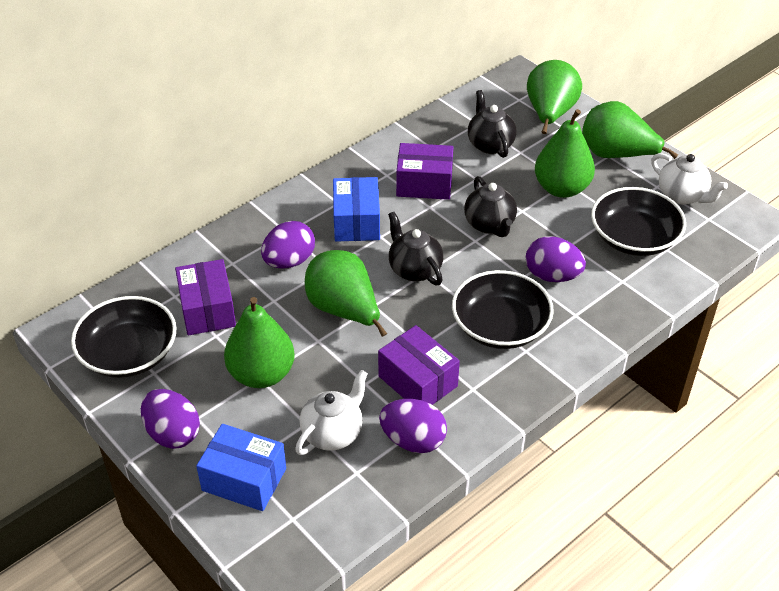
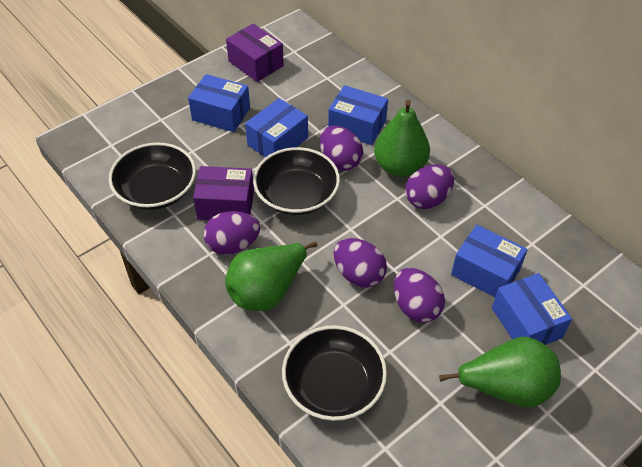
black teapot: 3 -> 0
blue box: 2 -> 5
green pear: 5 -> 3
purple box: 3 -> 2
purple egg: 4 -> 5
white teapot: 2 -> 0

